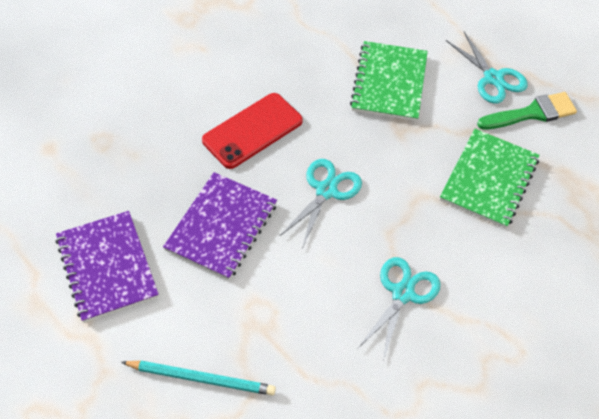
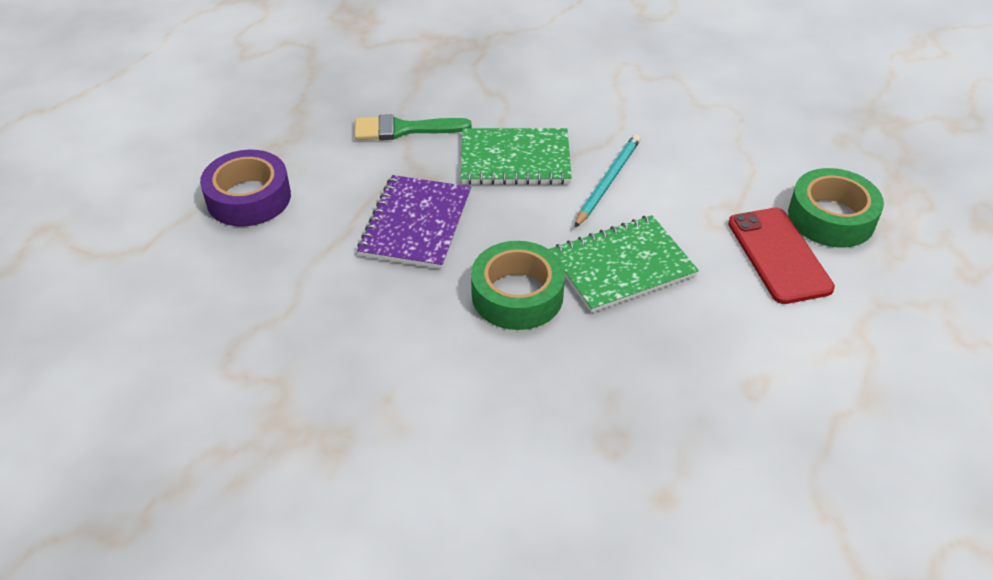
green tape: 0 -> 2
purple notebook: 2 -> 1
purple tape: 0 -> 1
turquoise scissors: 3 -> 0

